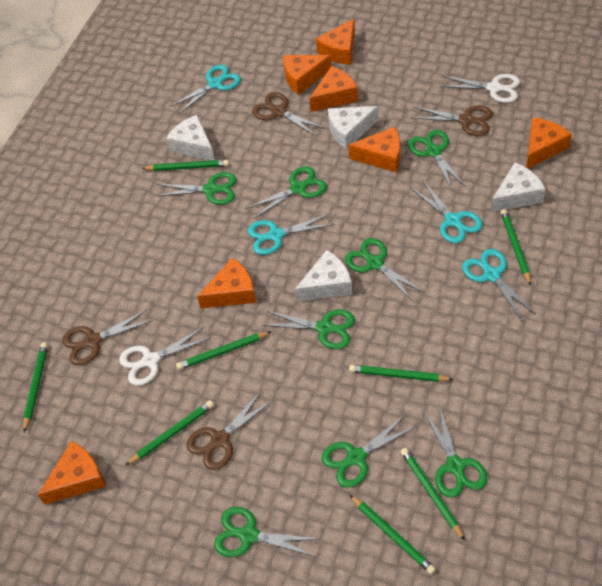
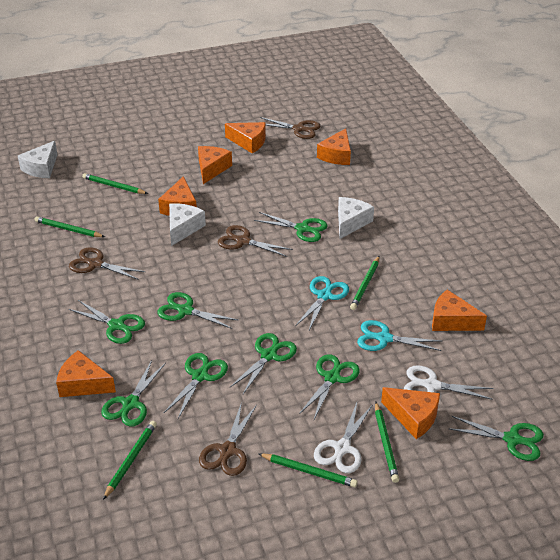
green pencil: 8 -> 6
turquoise scissors: 4 -> 2
white cheese: 4 -> 3

